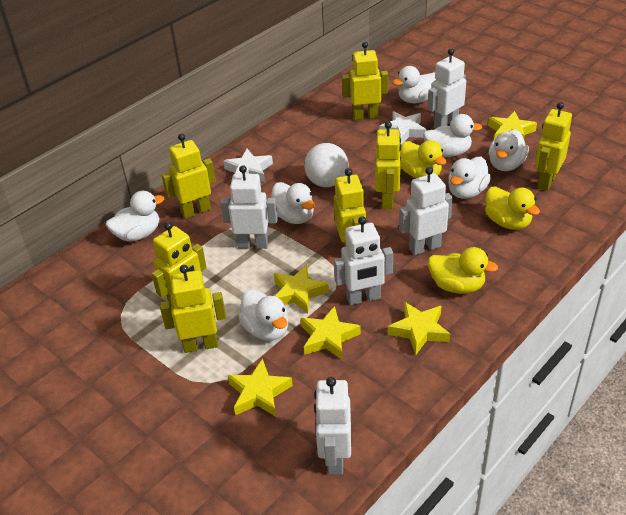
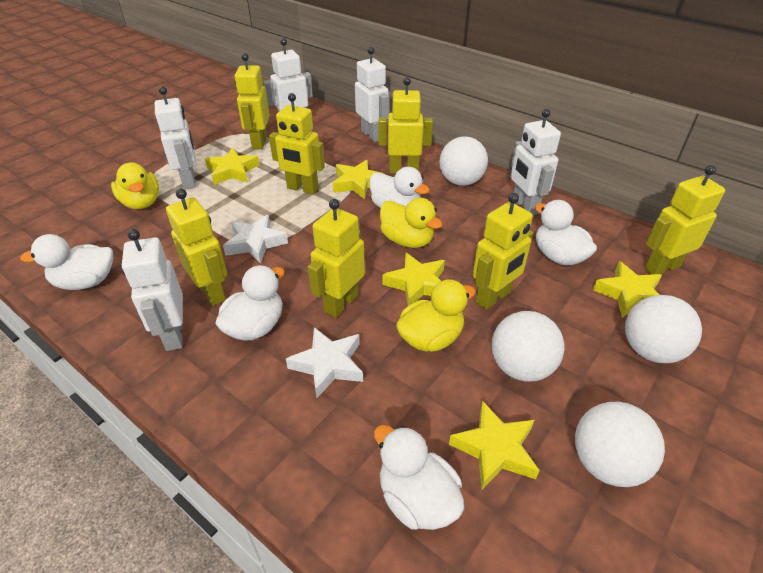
white ball: 1 -> 4
white duck: 7 -> 5

